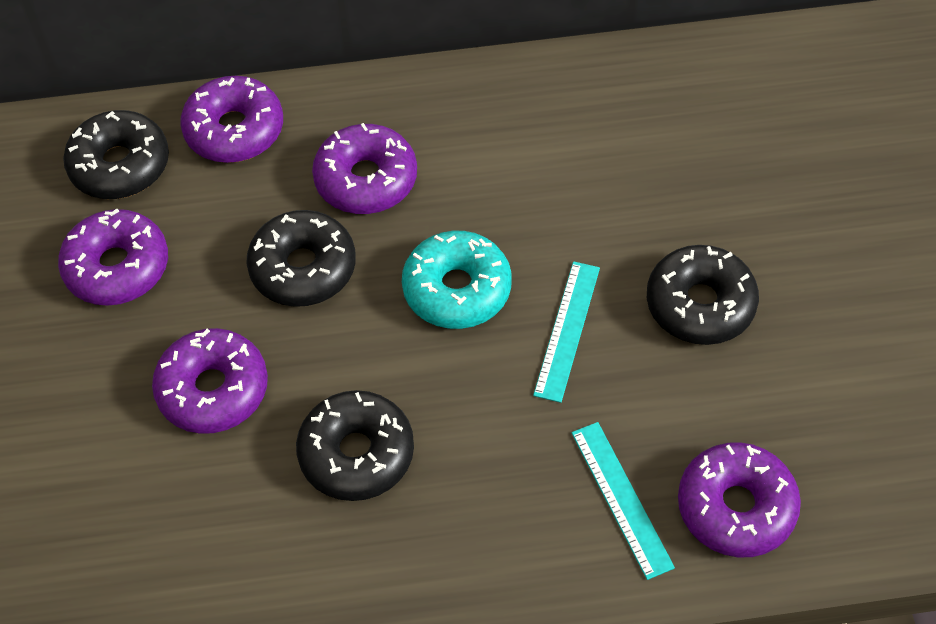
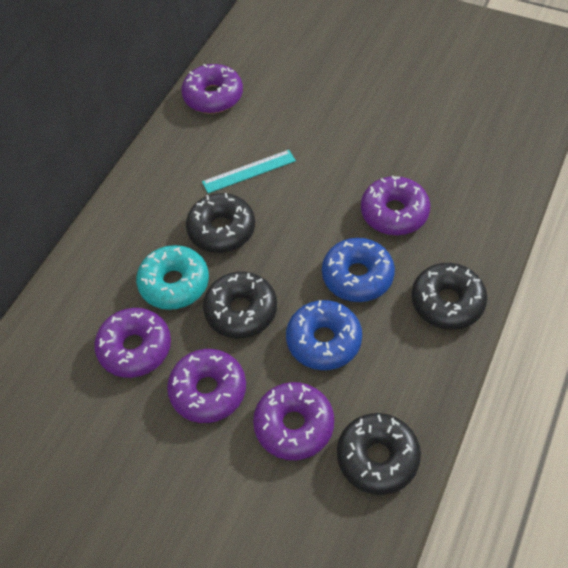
blue donut: 0 -> 2
turquoise ruler: 2 -> 1

